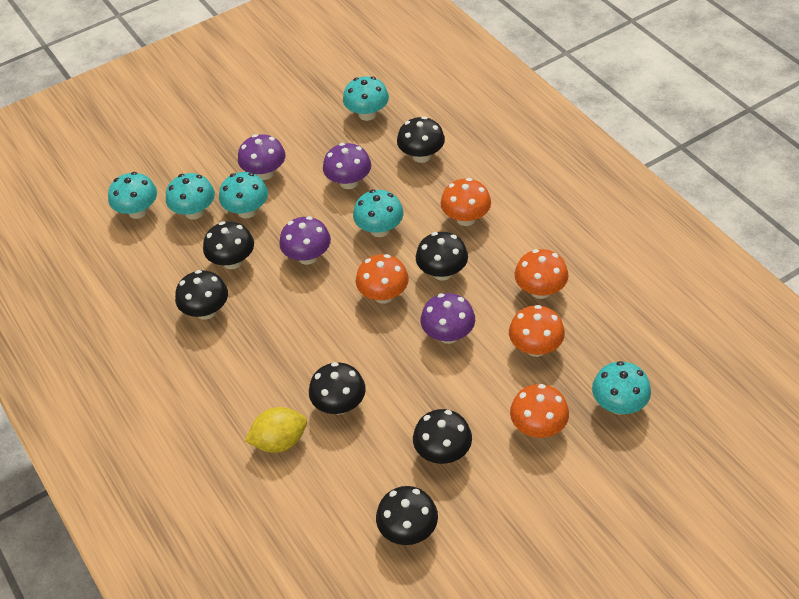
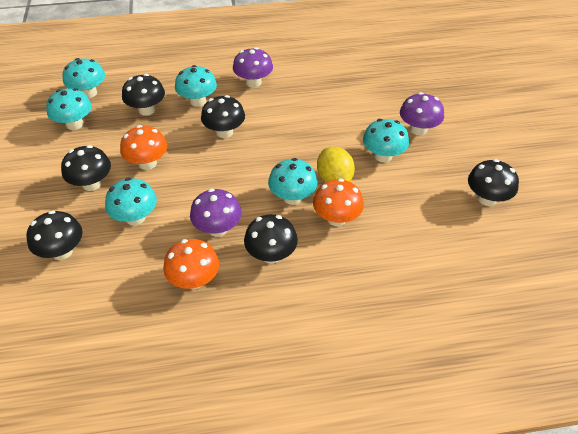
black mushroom: 7 -> 6
orange mushroom: 5 -> 3
purple mushroom: 4 -> 3

